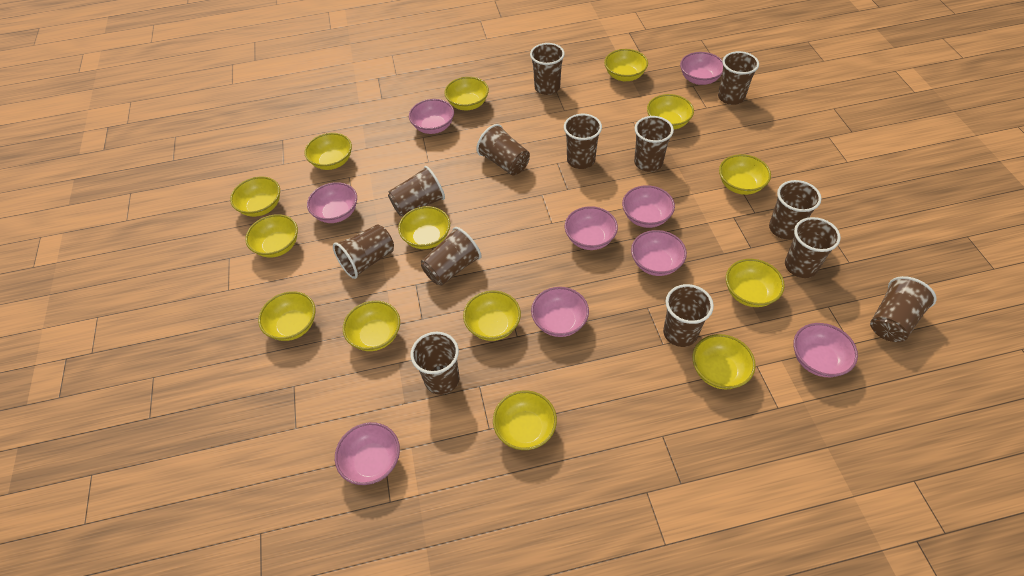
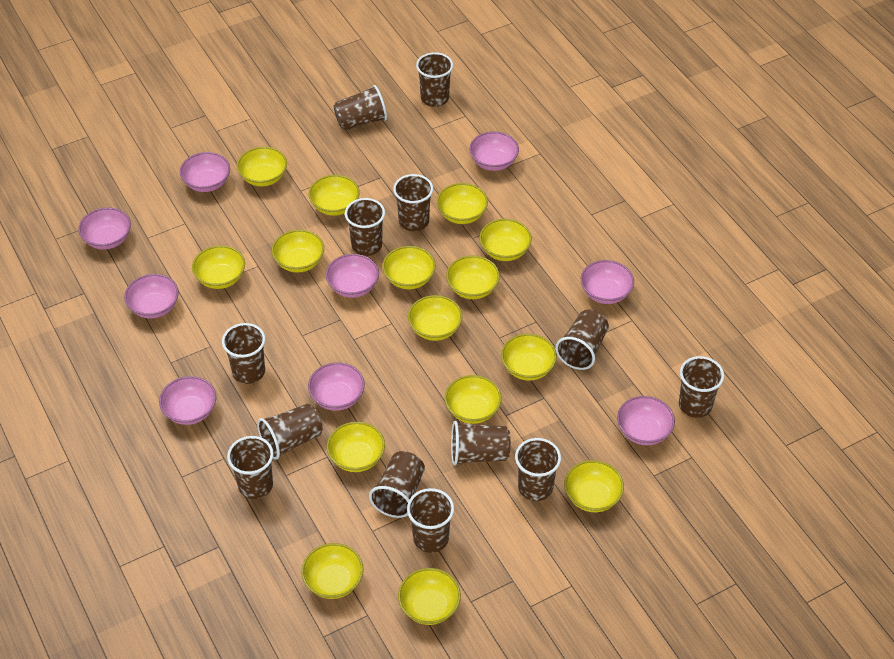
yellow bowl: 14 -> 15

